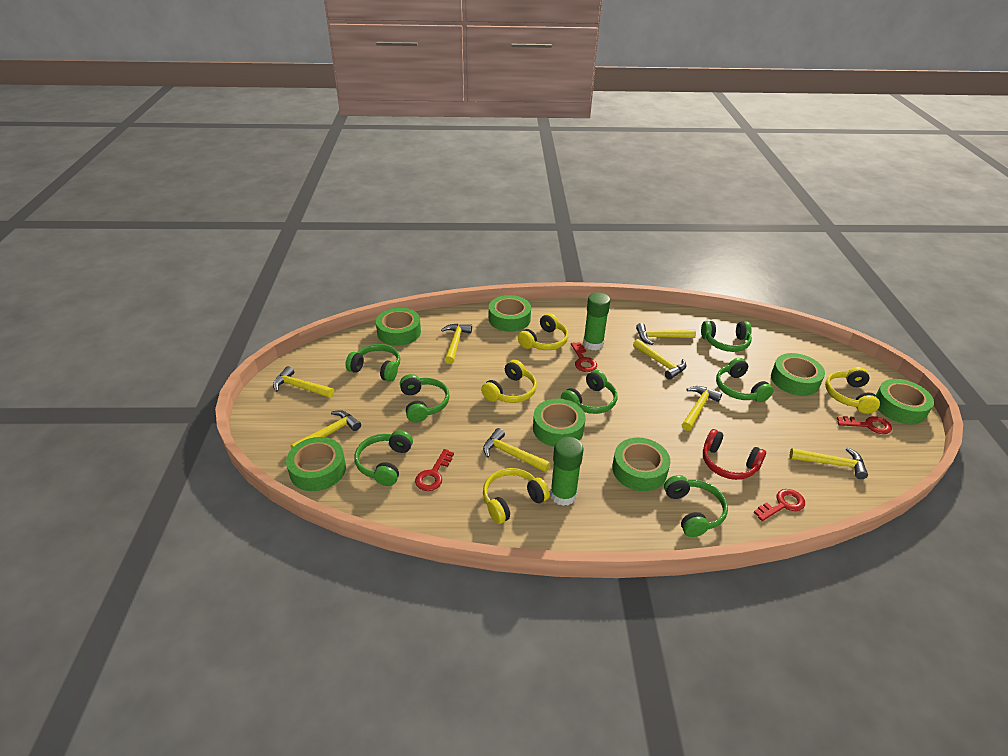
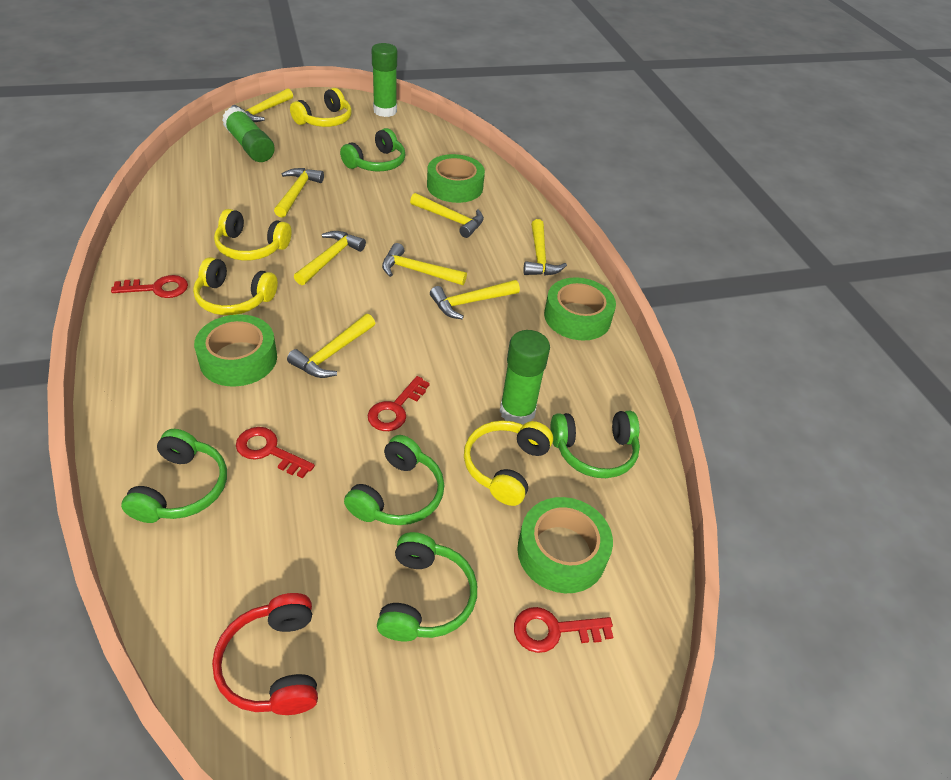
green glue stick: 2 -> 3
green headphones: 7 -> 5
green tape: 7 -> 4

